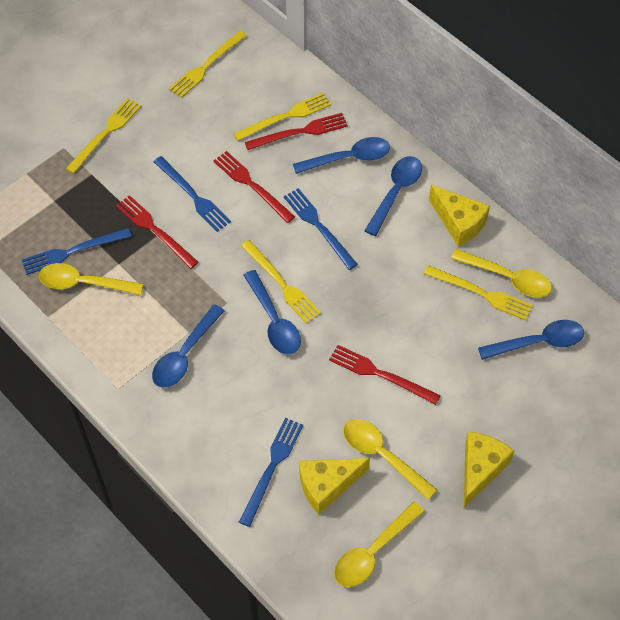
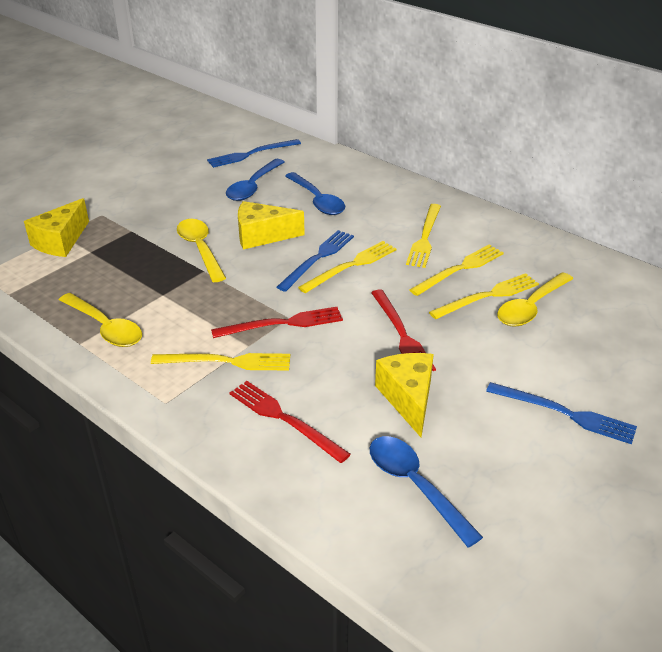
blue fork: 4 -> 3
blue spoon: 5 -> 3
red fork: 4 -> 3
yellow spoon: 4 -> 3

